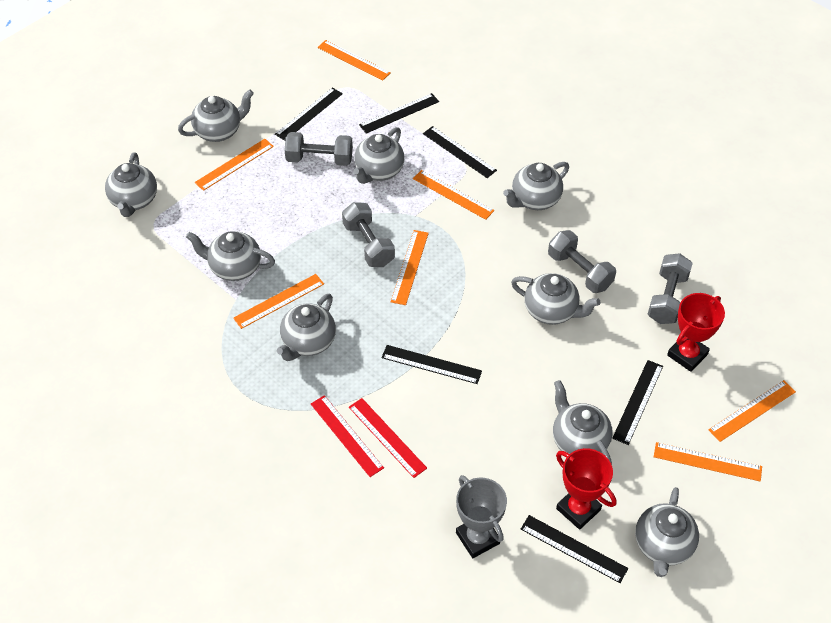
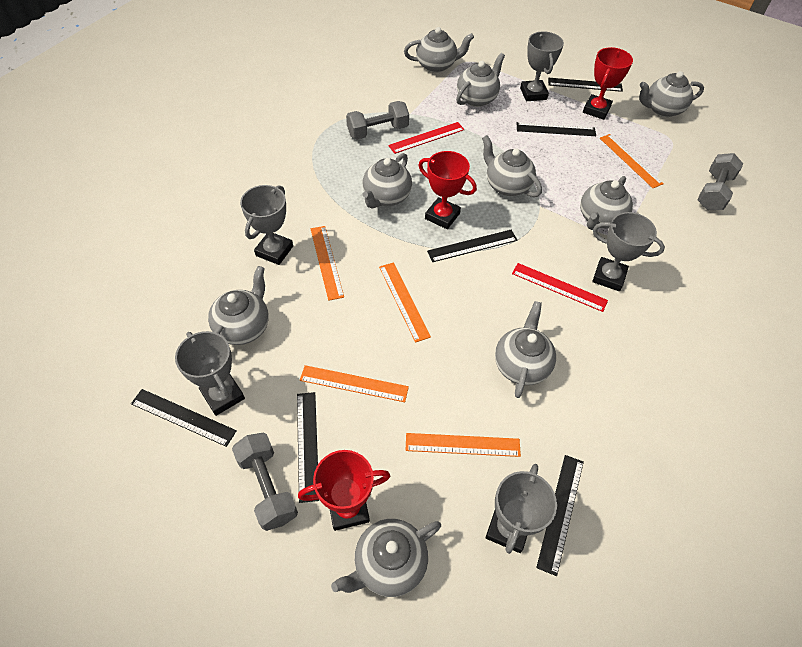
grey dumbbell: 4 -> 3
grey trophy: 1 -> 5
orange ruler: 7 -> 5
red trophy: 2 -> 3

